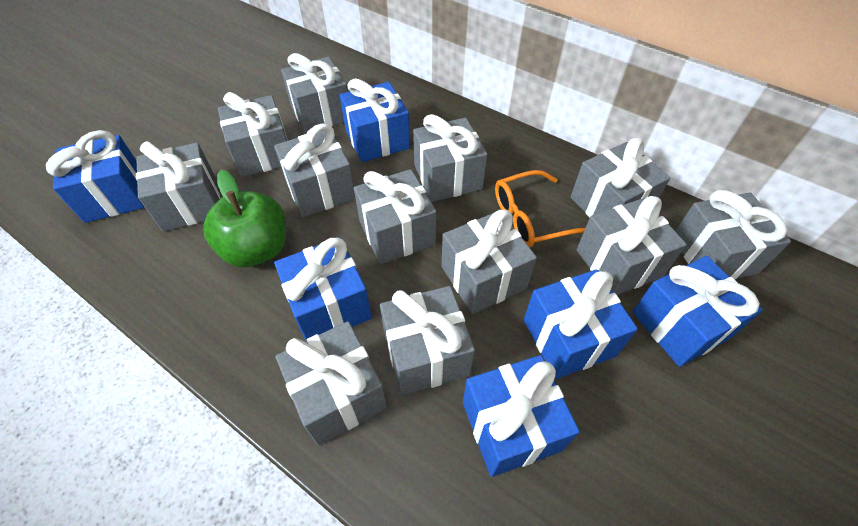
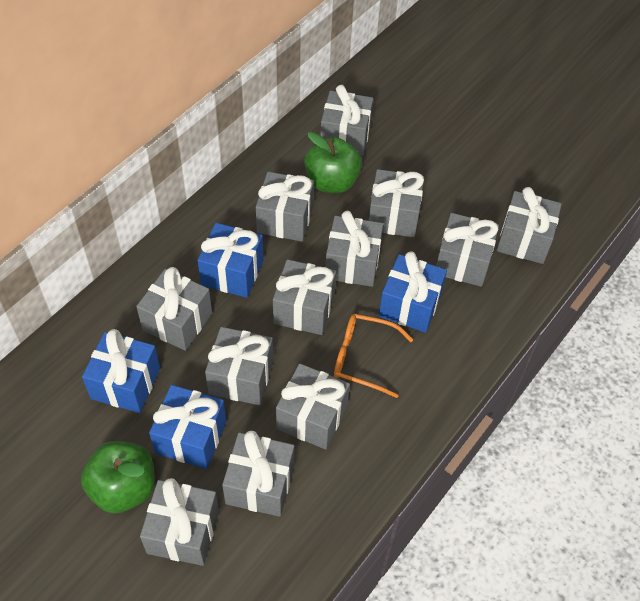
blue gift: 6 -> 4
green apple: 1 -> 2

